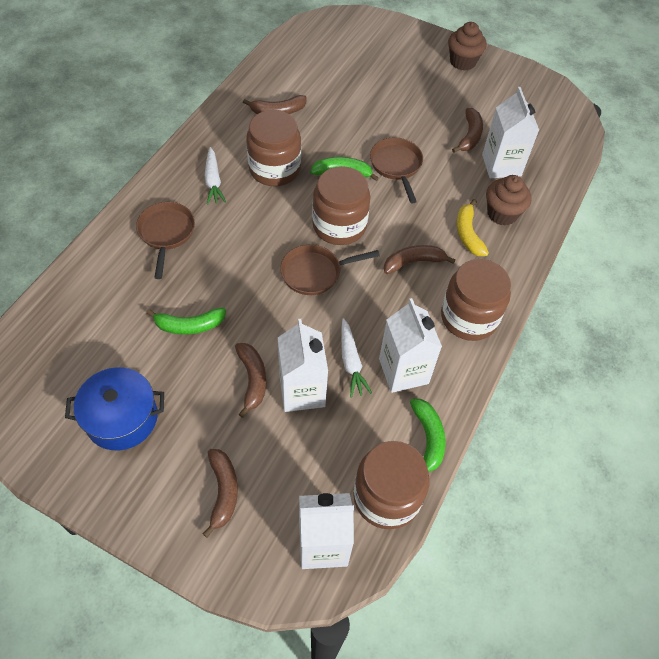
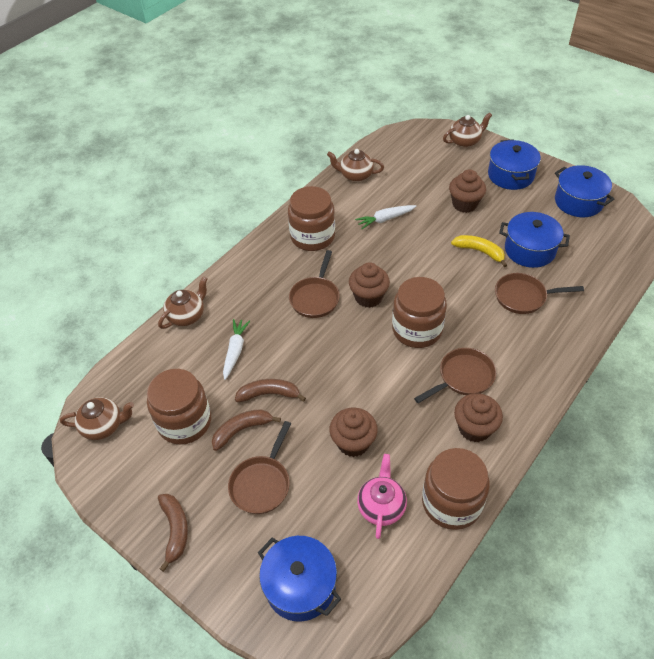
blue pot: 1 -> 4
brown banana: 5 -> 3
brown cupcake: 2 -> 4
brown pan: 3 -> 4
brown teapot: 0 -> 4
green banana: 3 -> 0
pink teapot: 0 -> 1
white carton: 4 -> 0

